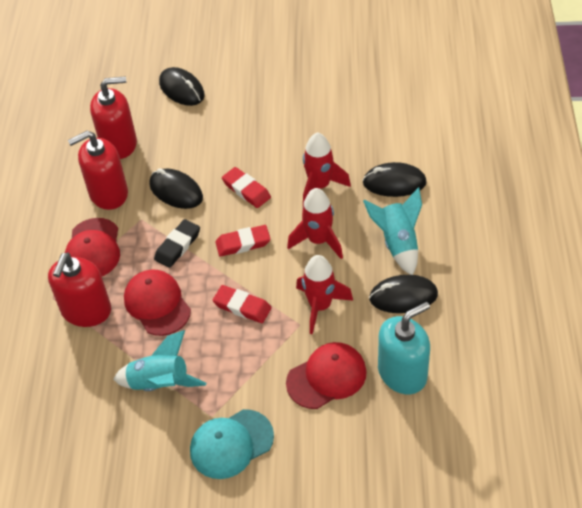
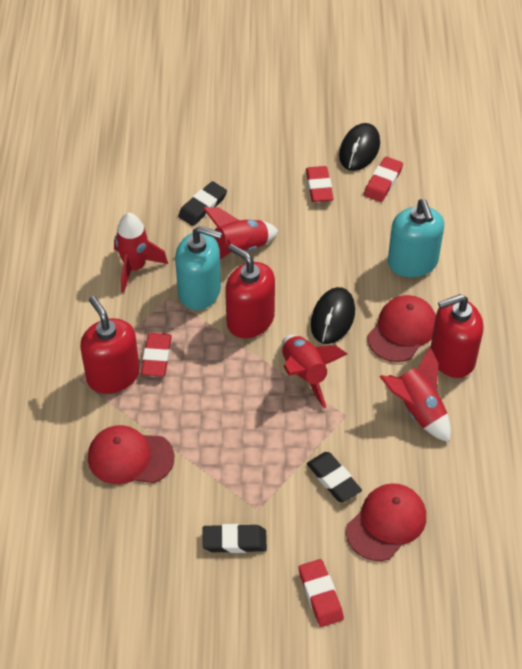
black eraser: 1 -> 3
black mouse: 4 -> 2
red eraser: 3 -> 4
red rocket: 3 -> 4
turquoise cap: 1 -> 0
turquoise rocket: 2 -> 0
turquoise soap dispenser: 1 -> 2

